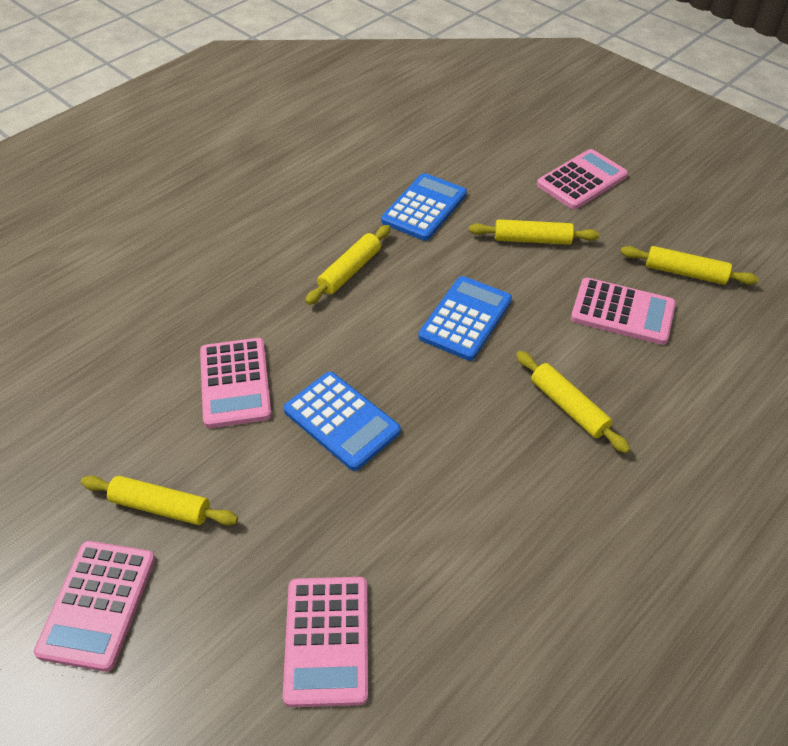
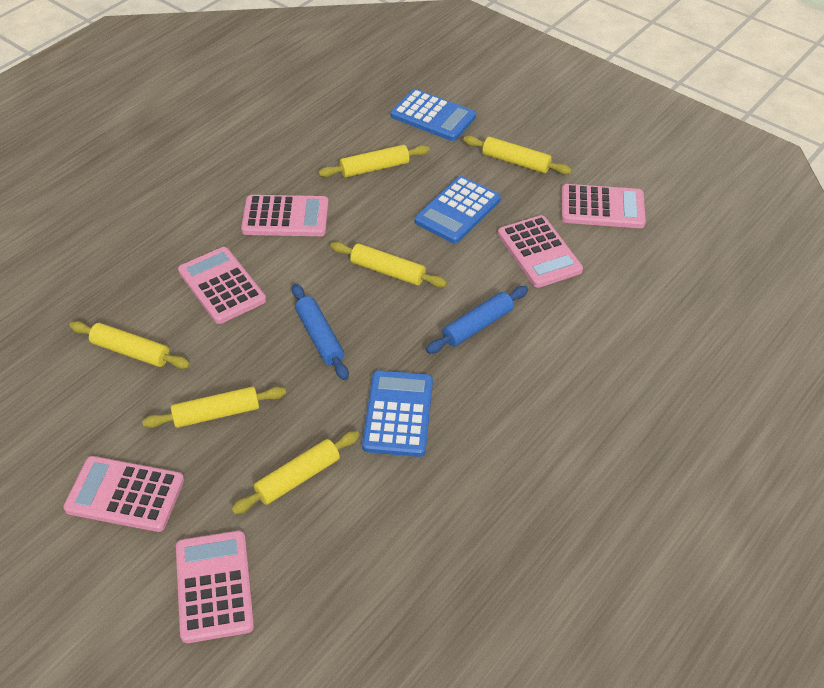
blue rolling pin: 0 -> 2
pink calculator: 5 -> 6
yellow rolling pin: 5 -> 6

